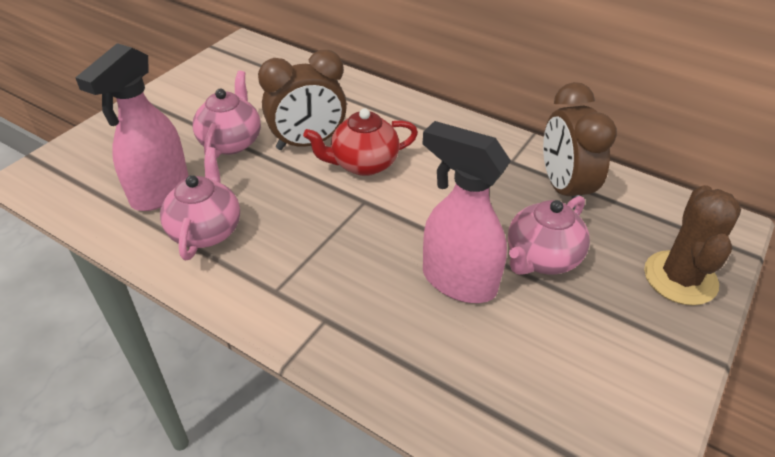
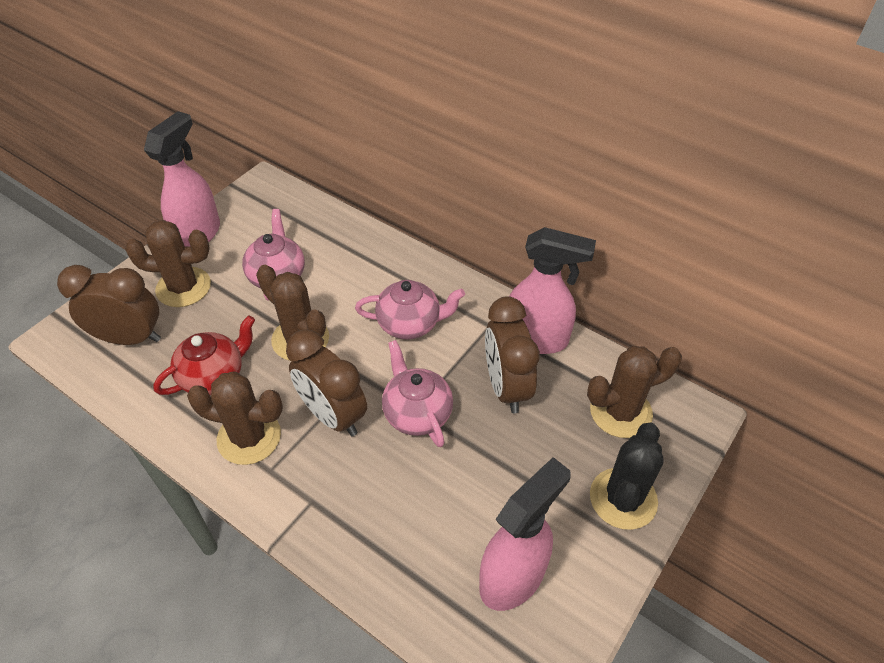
black cactus: 0 -> 1
brown cactus: 1 -> 4
brown clock: 2 -> 3
pink spray bottle: 2 -> 3

